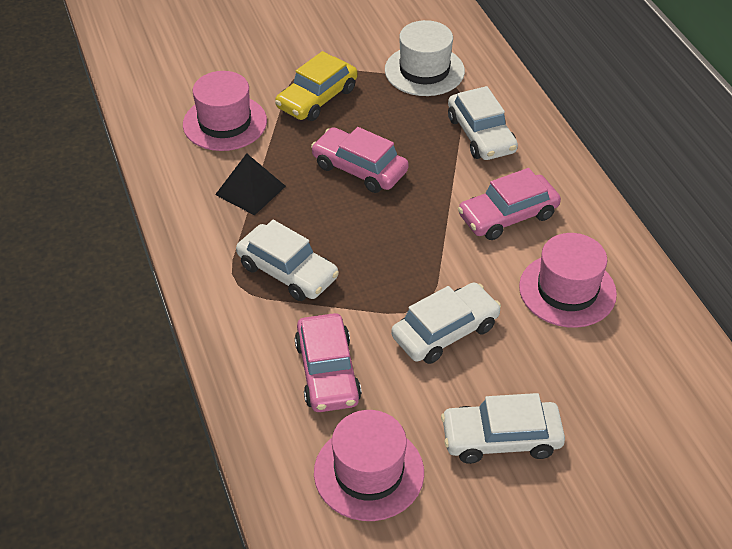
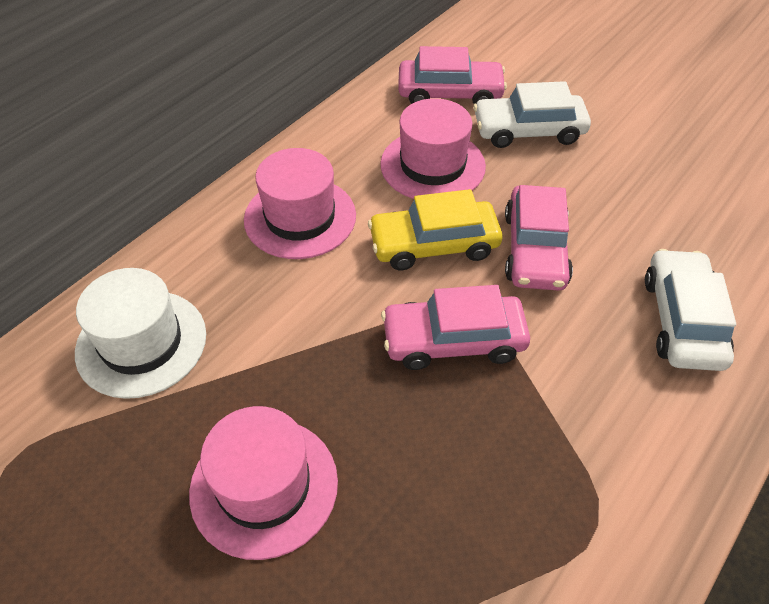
black pyramid: 1 -> 0
white car: 4 -> 2

